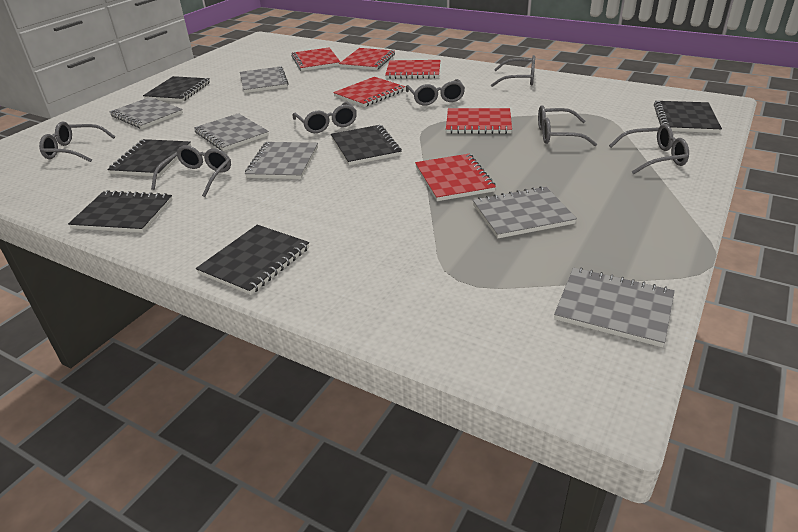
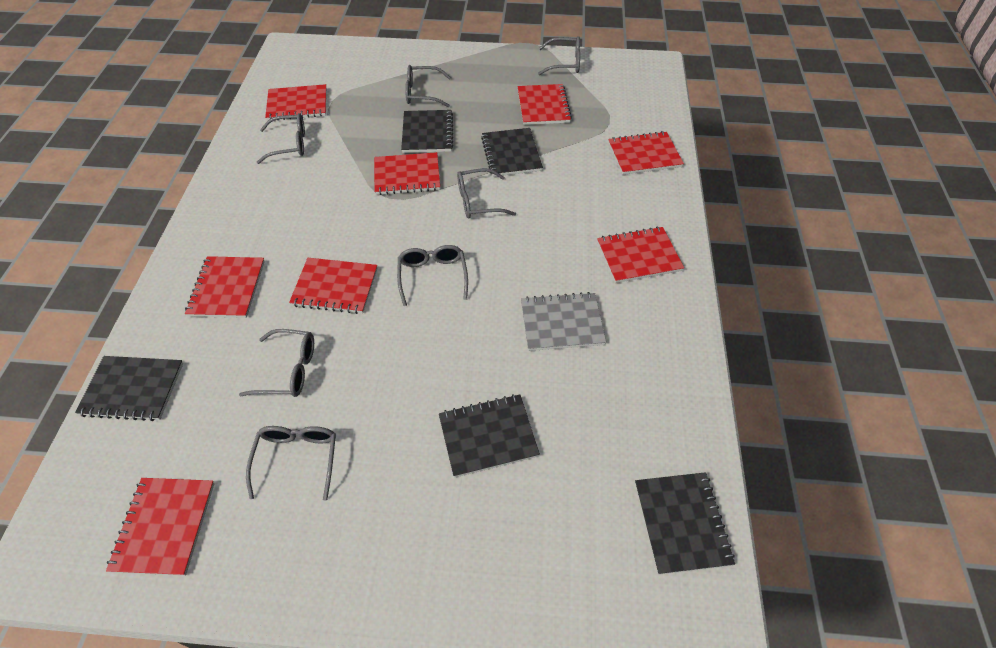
black notebook: 6 -> 5
grey notebook: 6 -> 1
red notebook: 6 -> 8

